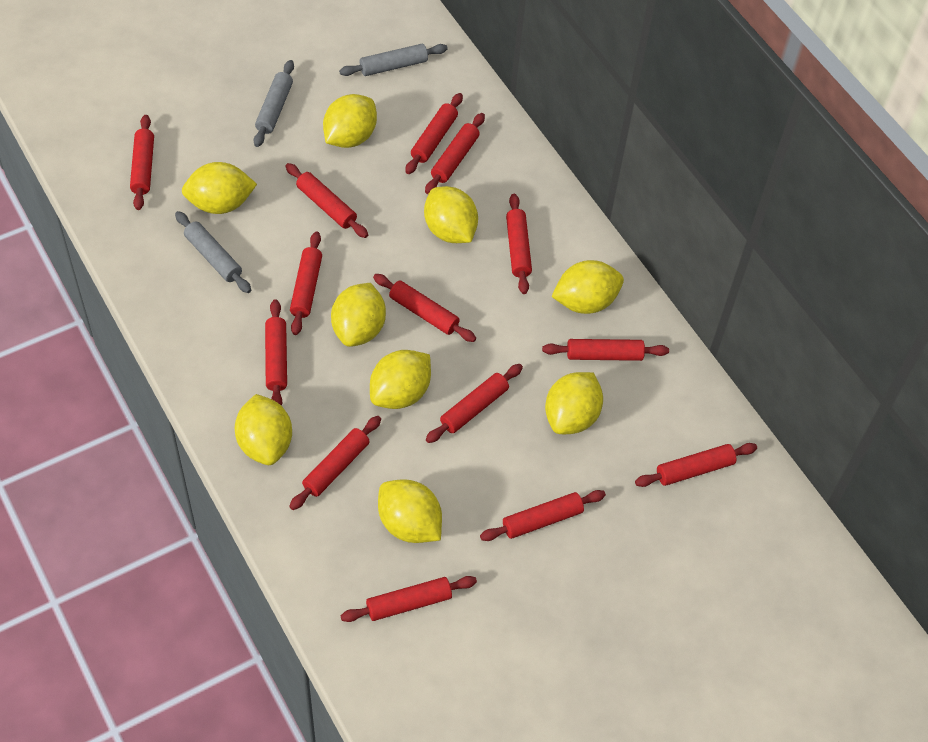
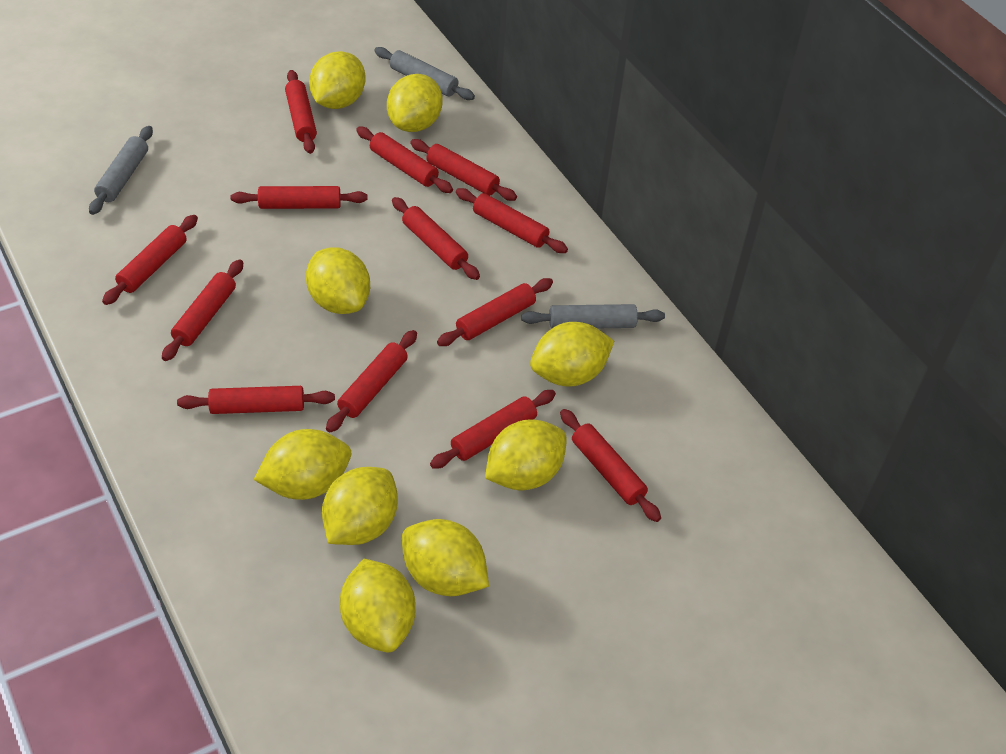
red rolling pin: 14 -> 13

